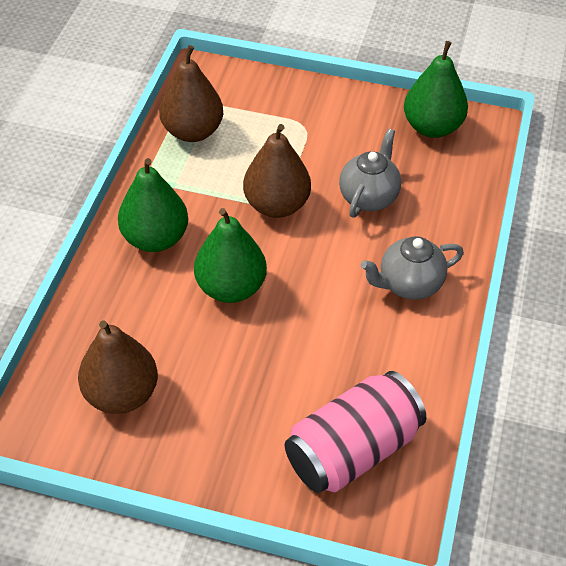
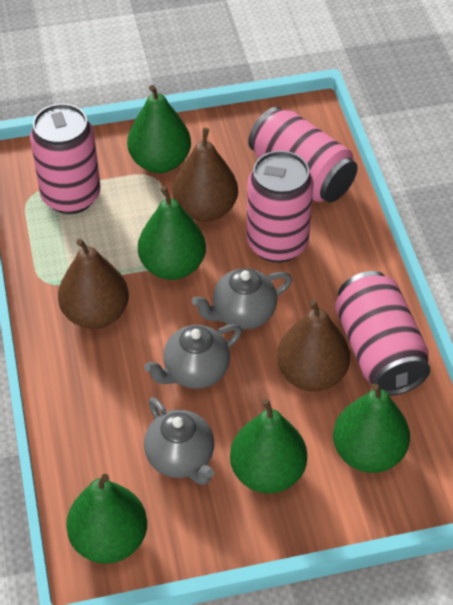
green pear: 3 -> 5
grey teapot: 2 -> 3
pink can: 1 -> 4

